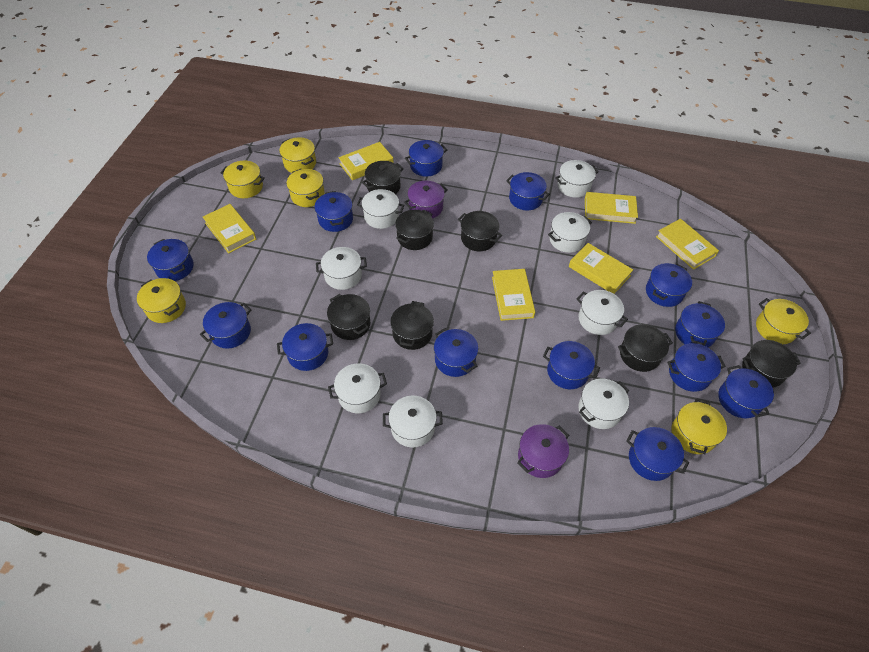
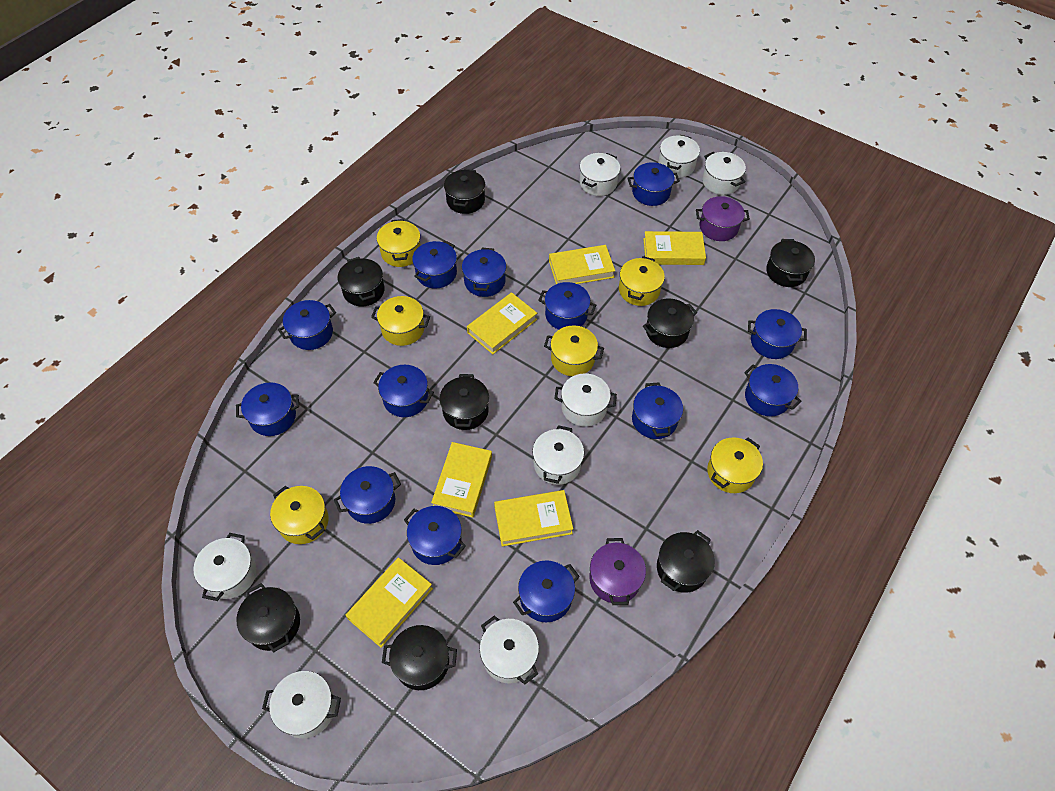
black pot: 7 -> 8

